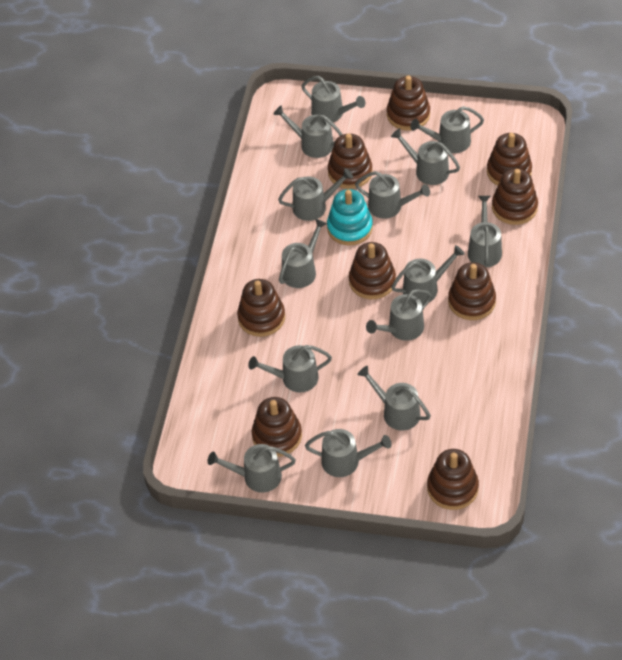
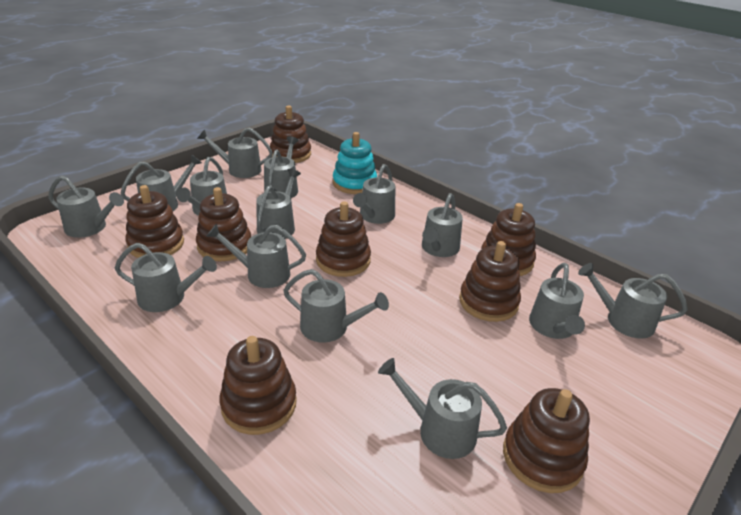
brown stacking toy: 9 -> 8

